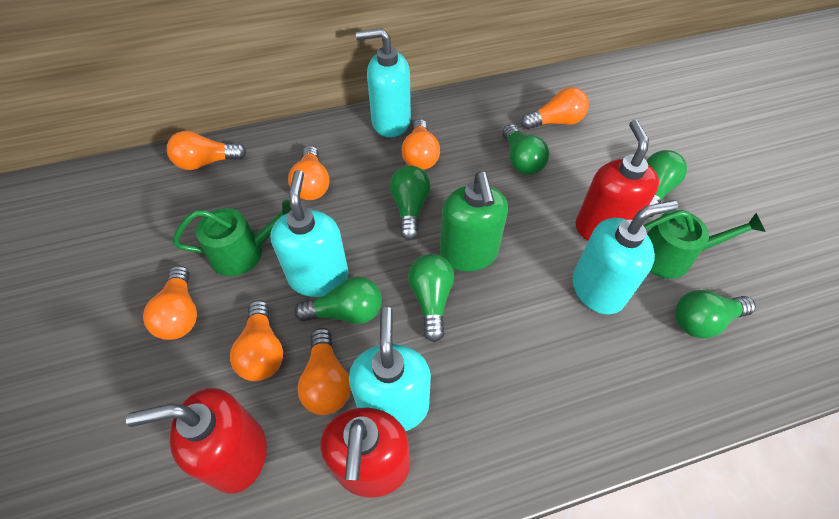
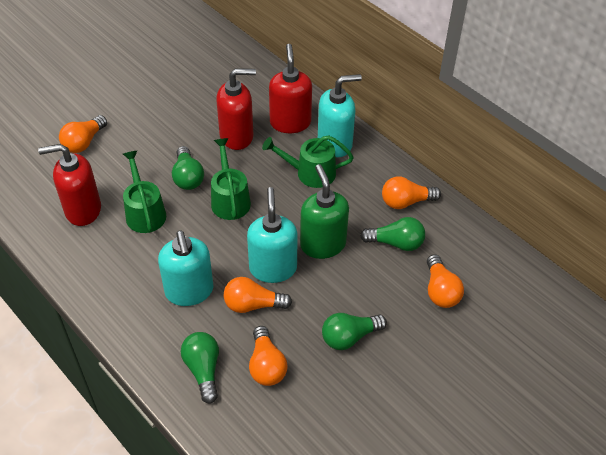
green light bulb: 6 -> 4
green watering can: 2 -> 3
orange light bulb: 7 -> 5
turquoise soap dispenser: 4 -> 3

